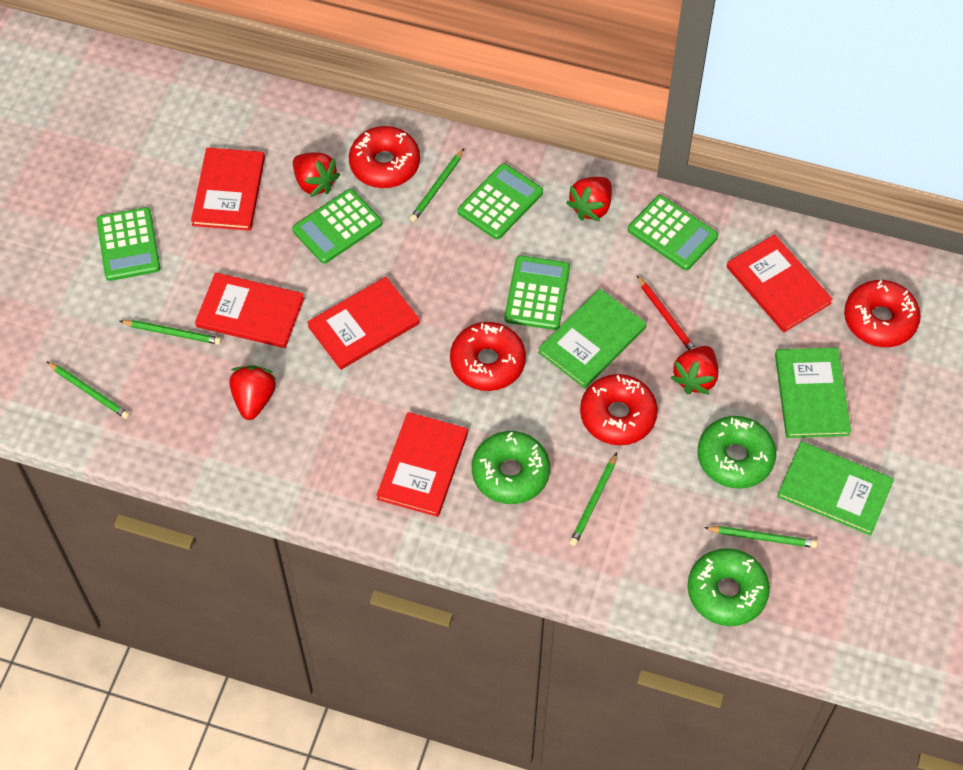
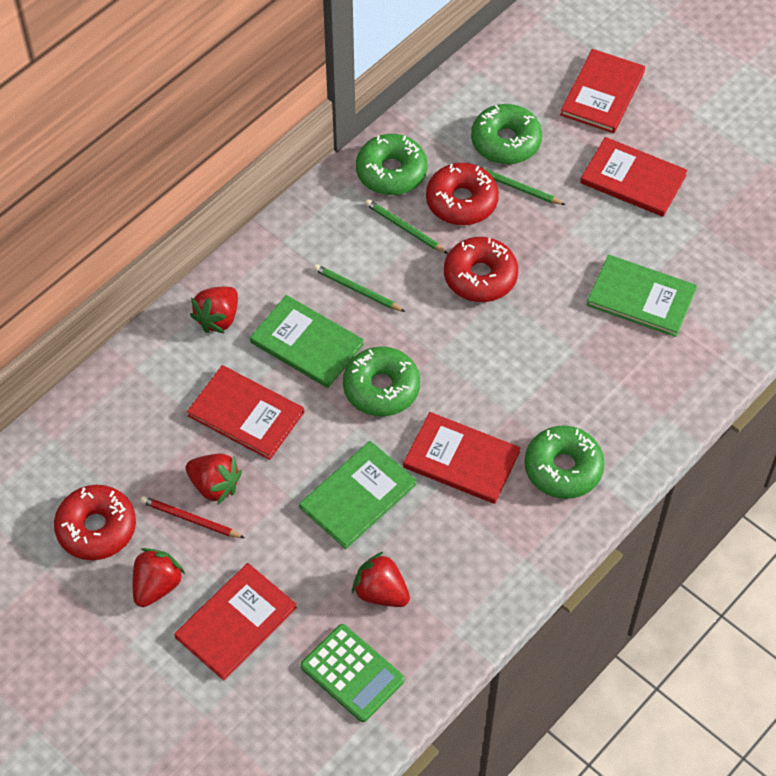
green calculator: 5 -> 1
green donut: 3 -> 4
green pencil: 5 -> 3
red donut: 4 -> 3

